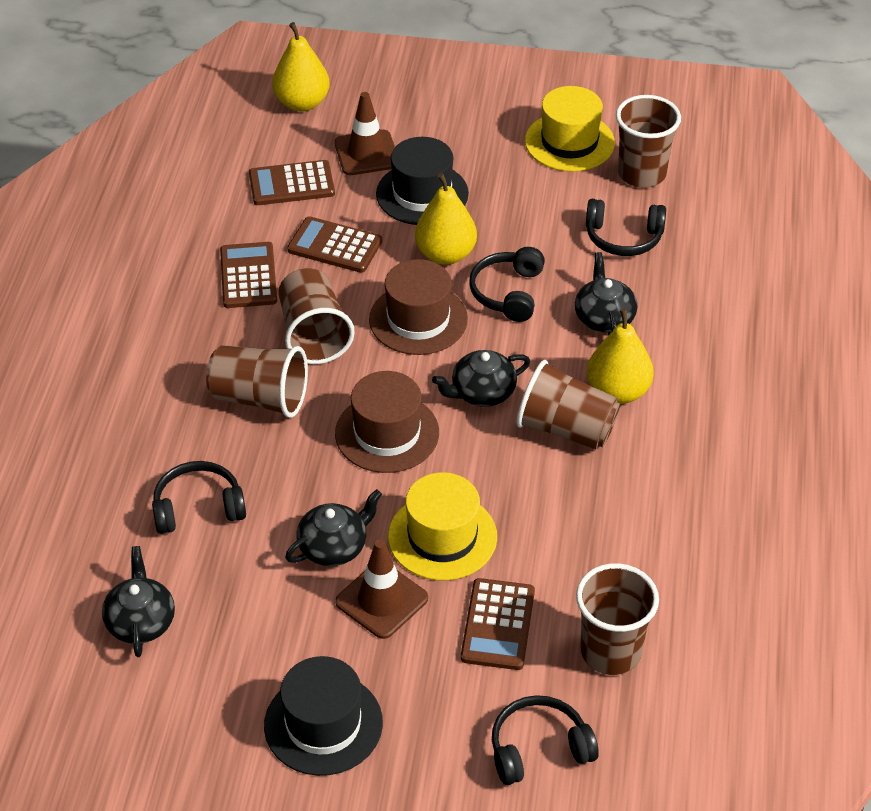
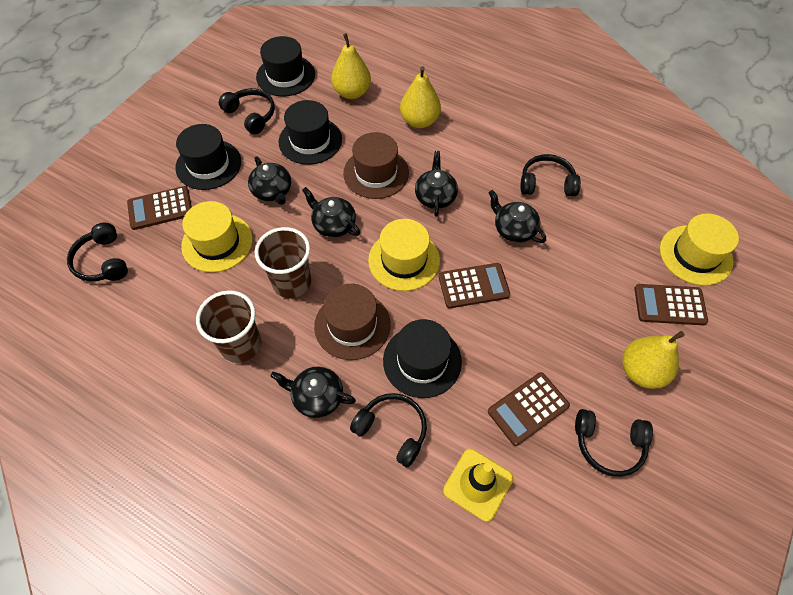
black hat: 2 -> 4
black headphones: 4 -> 5
black teapot: 4 -> 5
brown cup: 5 -> 2
brown traffic cone: 2 -> 0
yellow hat: 2 -> 3
yellow traffic cone: 0 -> 1

